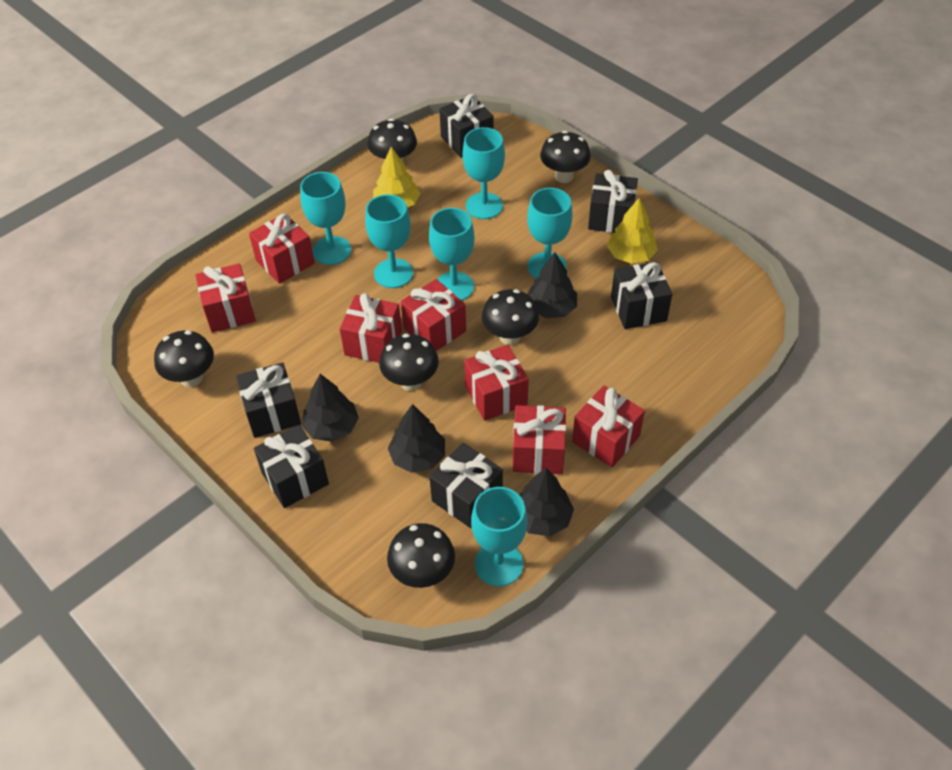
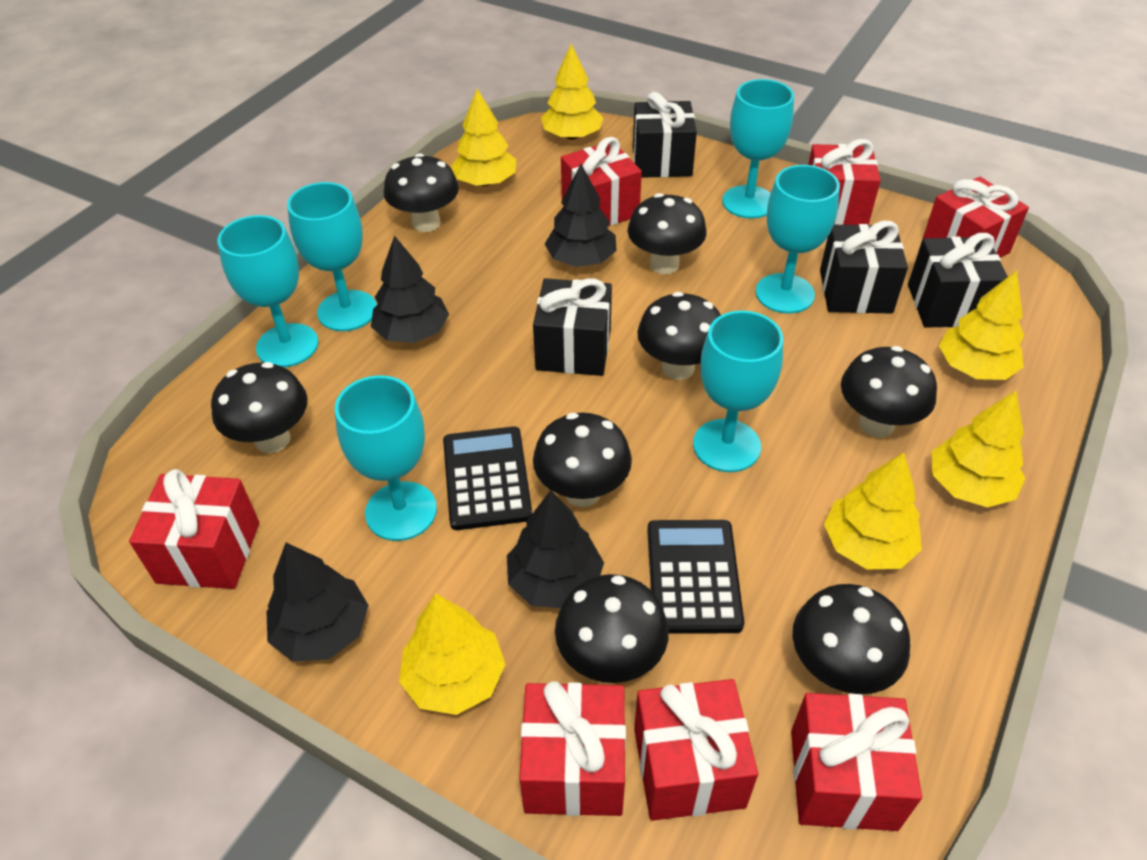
black calculator: 0 -> 2
black gift: 6 -> 4
black mushroom: 6 -> 8
yellow tree: 2 -> 6

